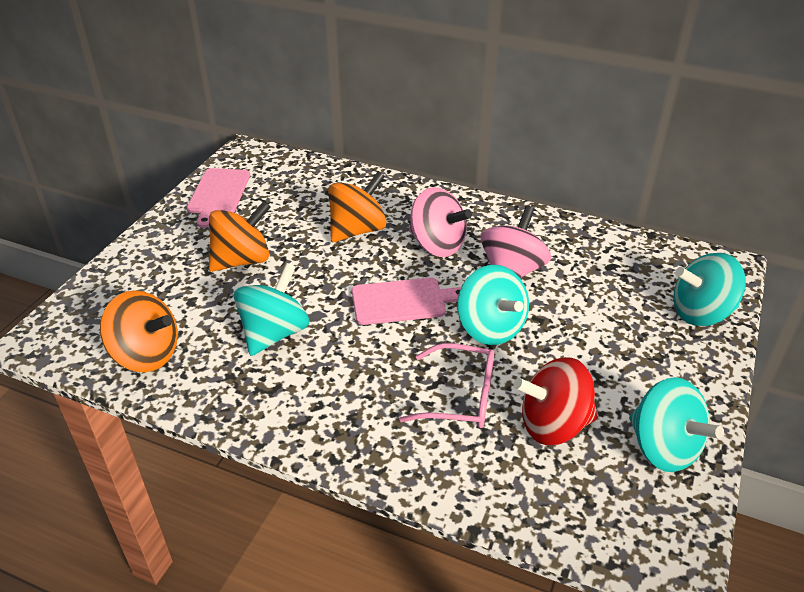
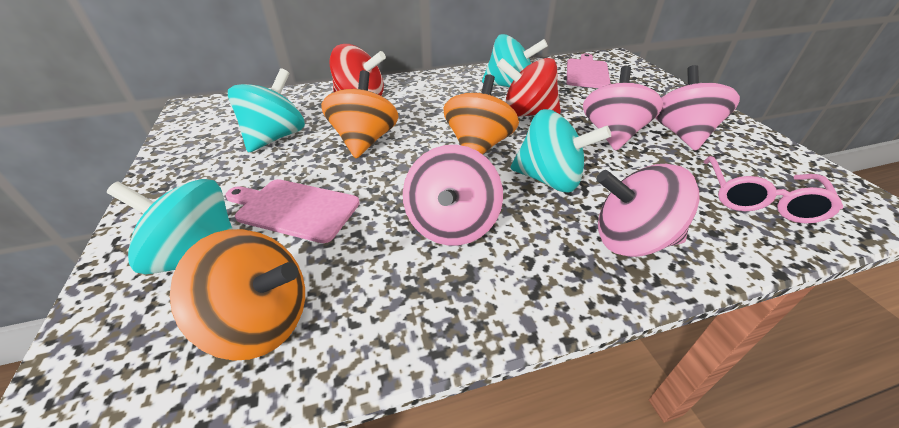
pink spinning top: 2 -> 4
red spinning top: 1 -> 2

